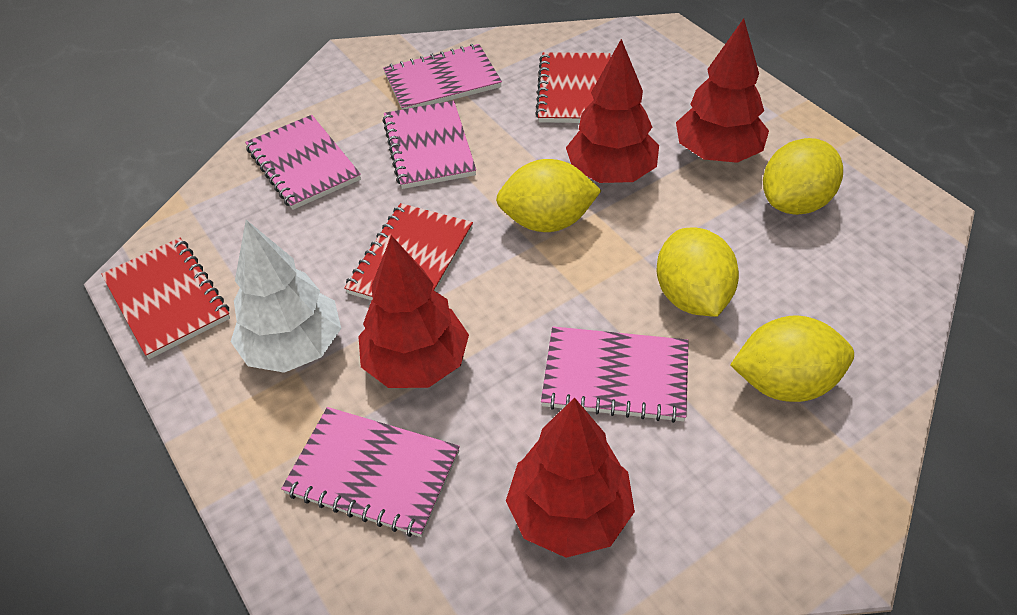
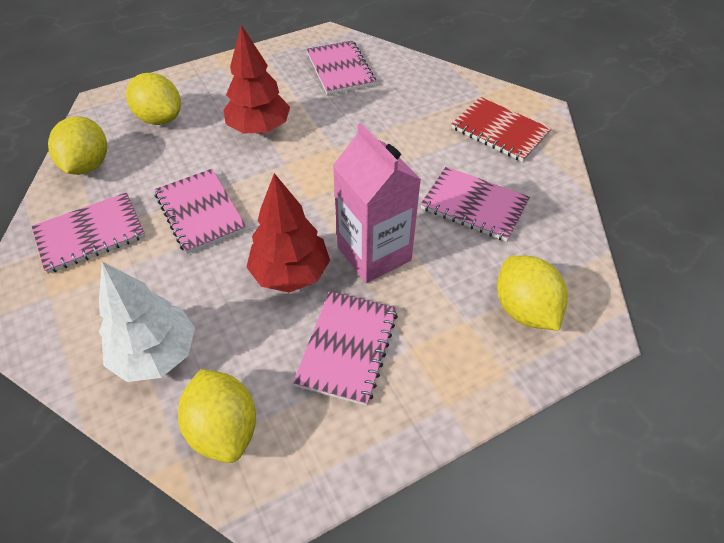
pink carton: 0 -> 1
red notebook: 3 -> 1
red tree: 4 -> 2

